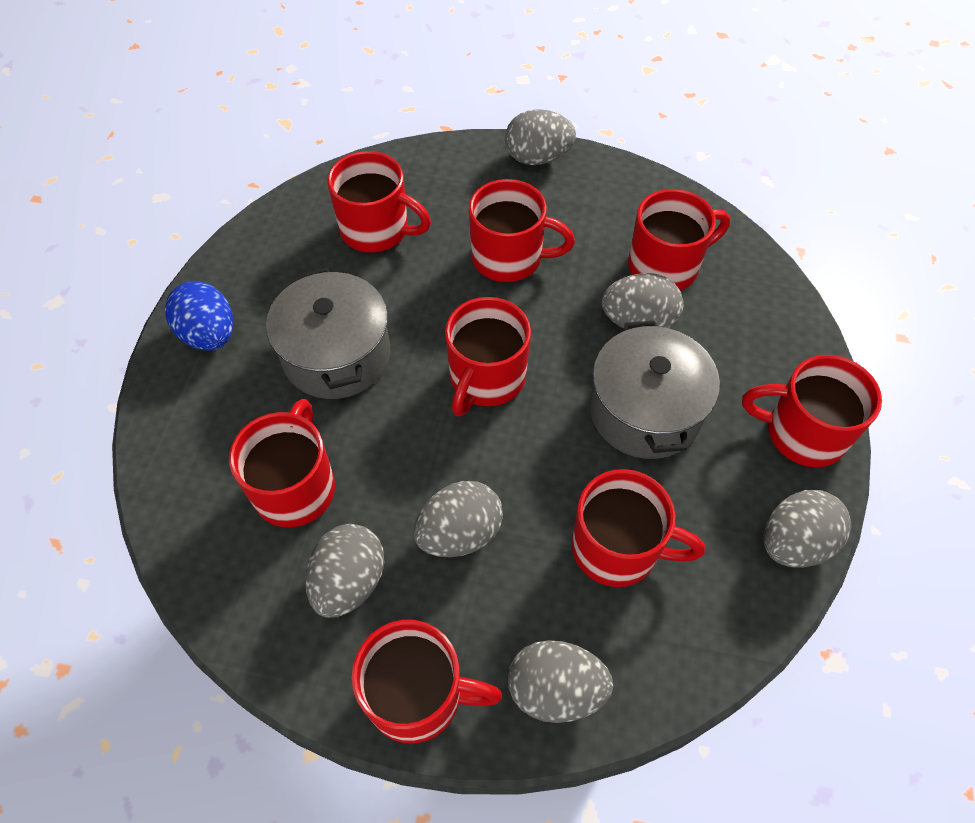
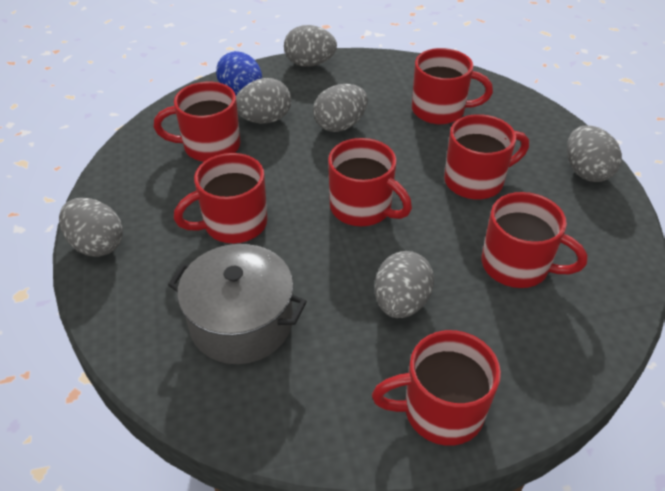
grey pot: 2 -> 1
red mug: 8 -> 7

